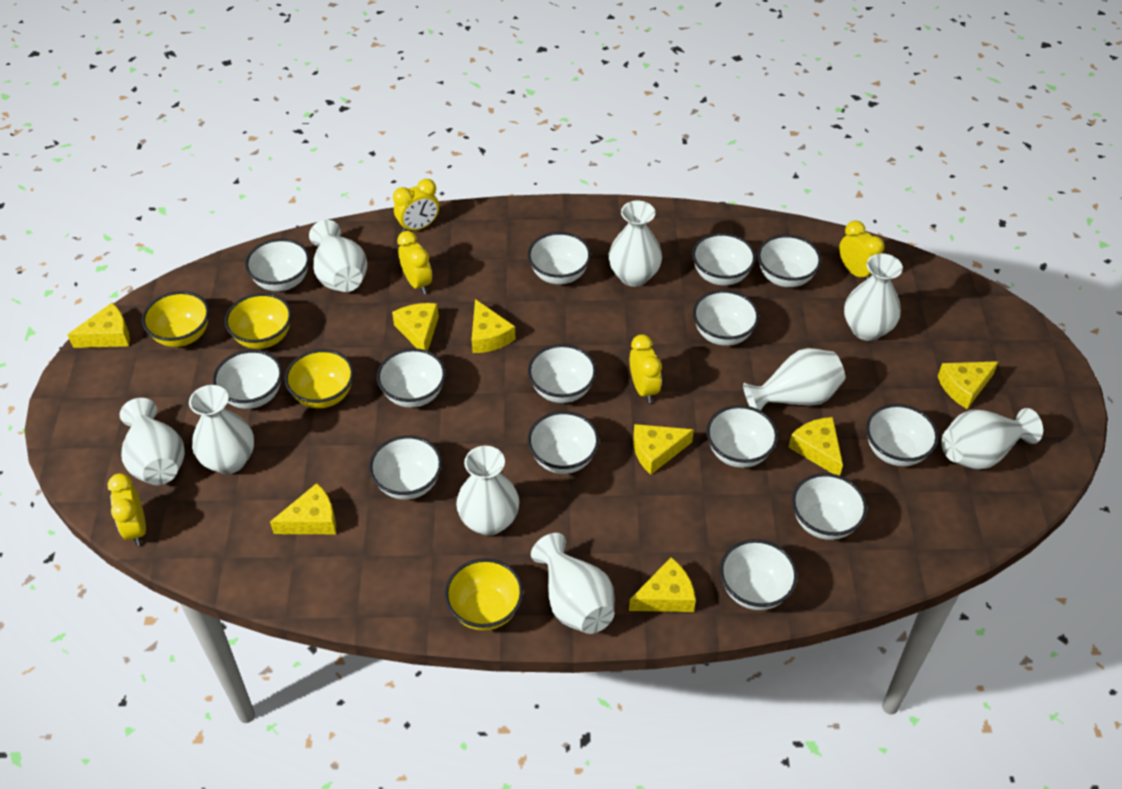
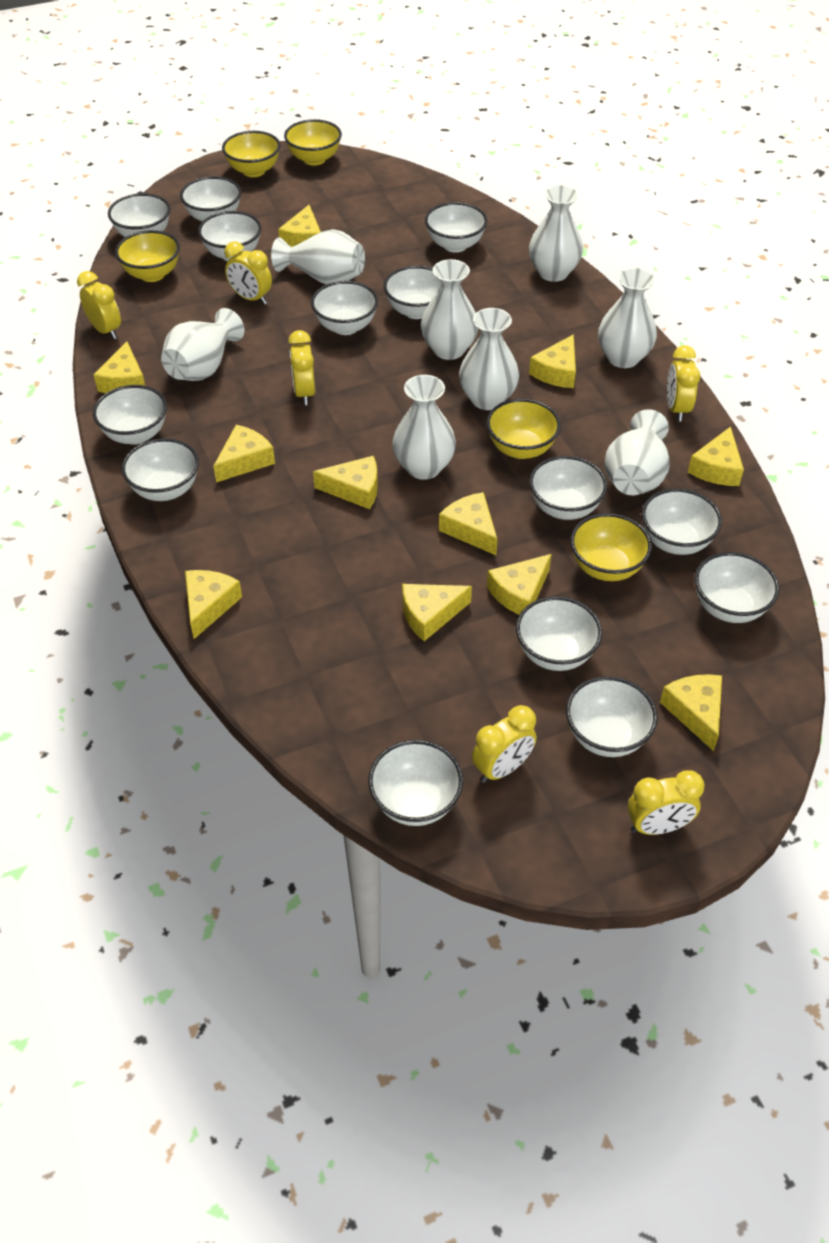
white vase: 9 -> 8
yellow bowl: 4 -> 5
yellow cheese: 8 -> 11
yellow clock: 5 -> 6

